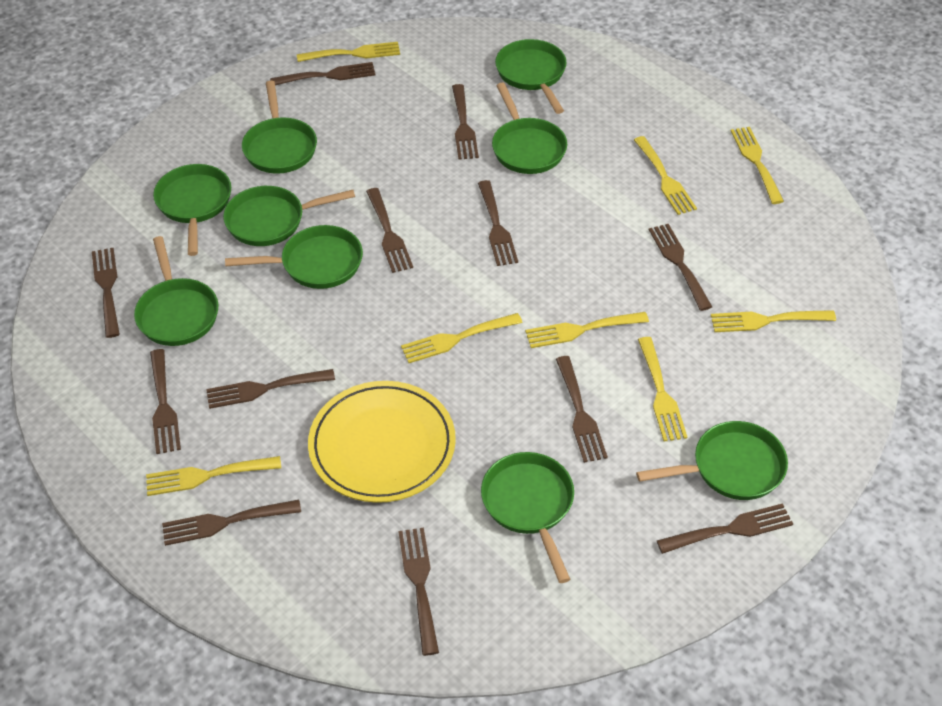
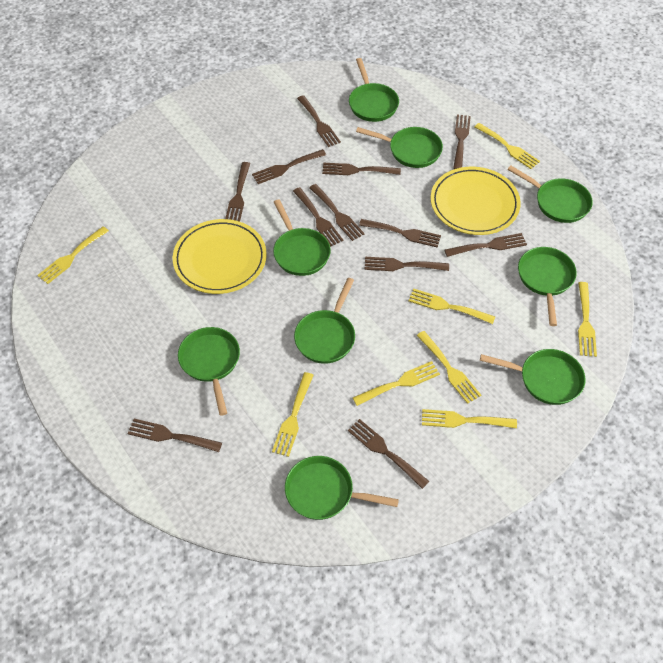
yellow plate: 1 -> 2

